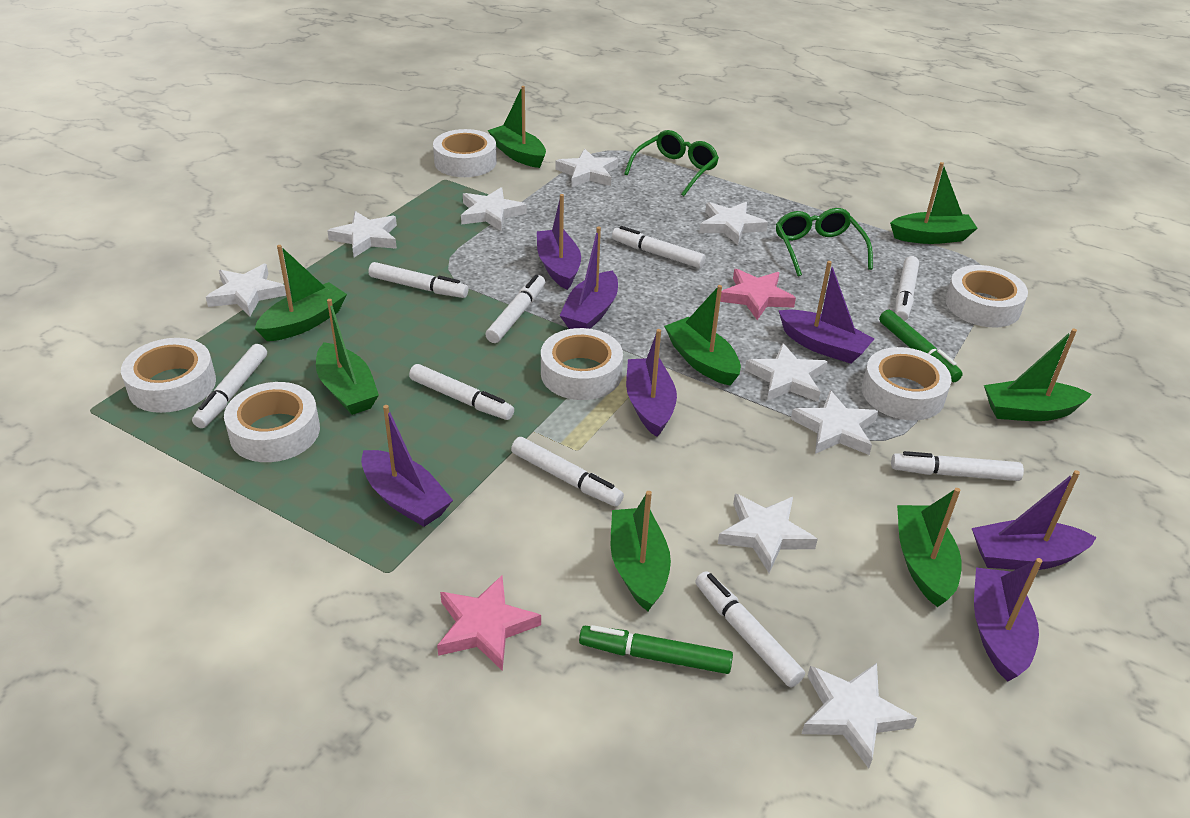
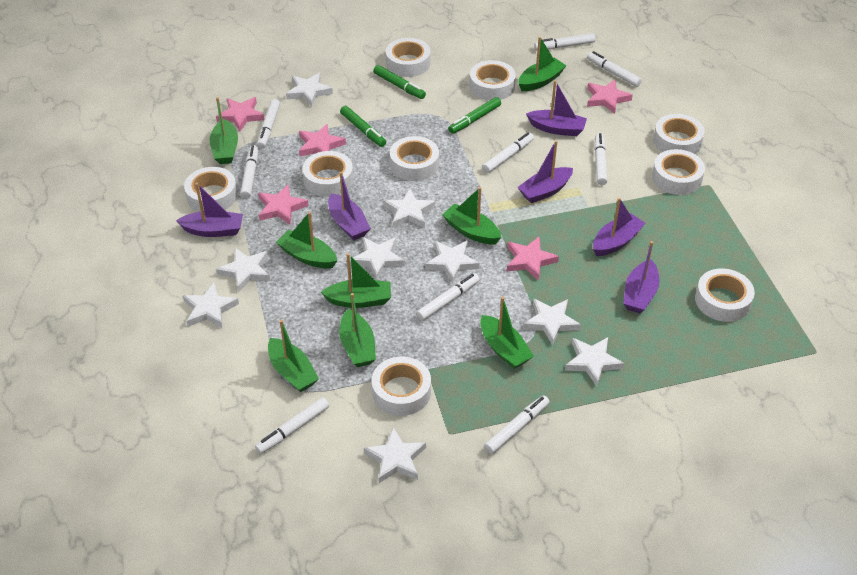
green glasses: 2 -> 0
green marker: 2 -> 3
pink star: 2 -> 5
purple boat: 7 -> 6
white tape: 6 -> 9

